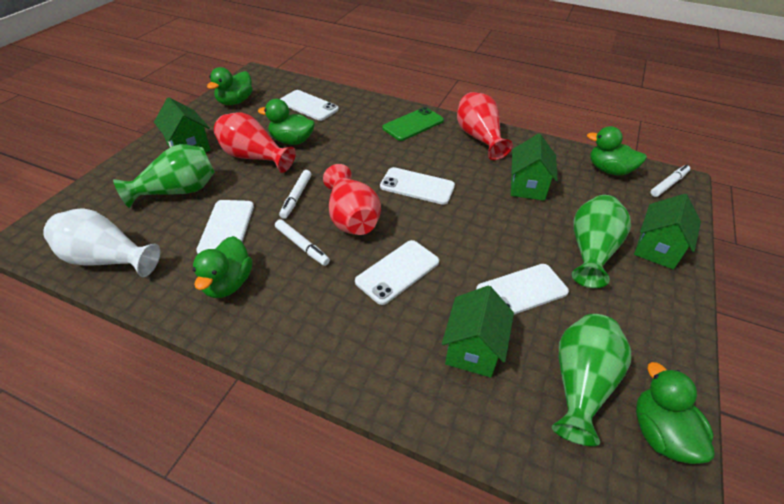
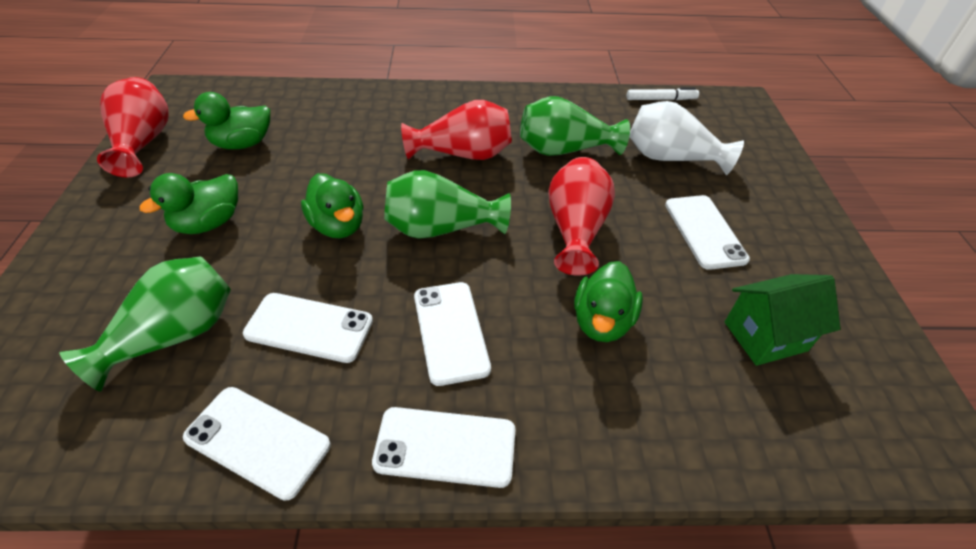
green duck: 5 -> 4
green house: 4 -> 1
green phone: 1 -> 0
white marker: 3 -> 1

